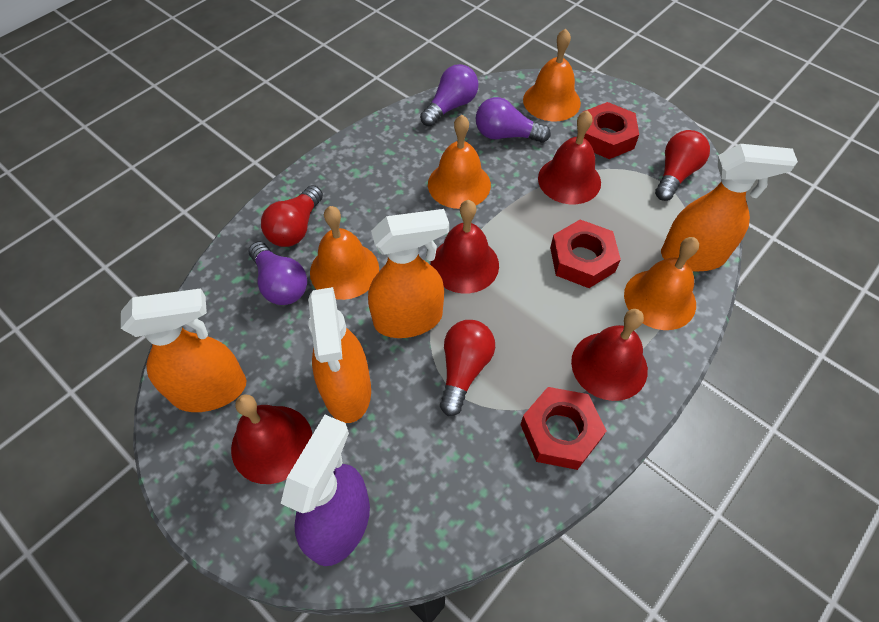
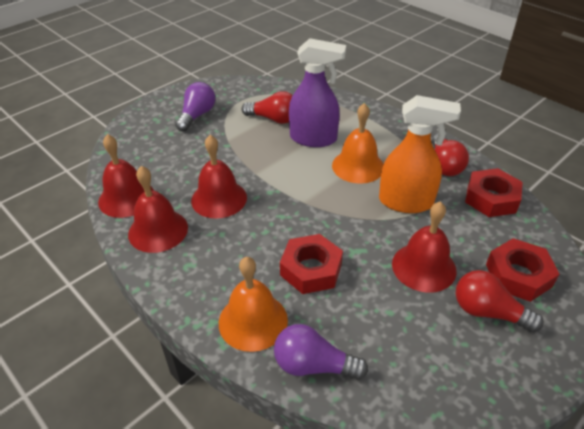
orange bell: 4 -> 2
orange spray bottle: 4 -> 1
purple light bulb: 3 -> 2

